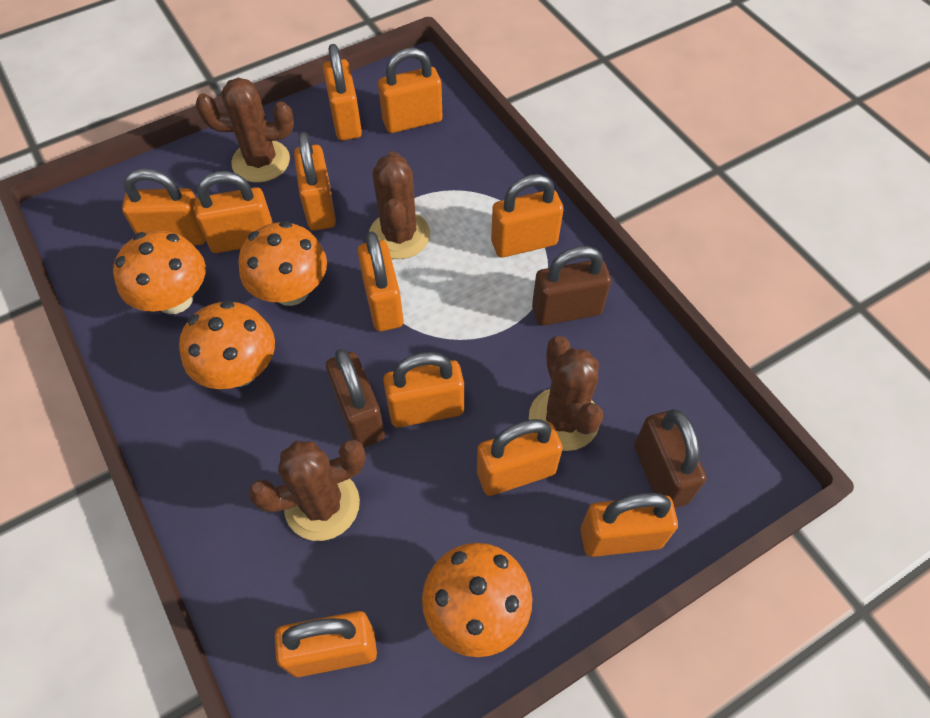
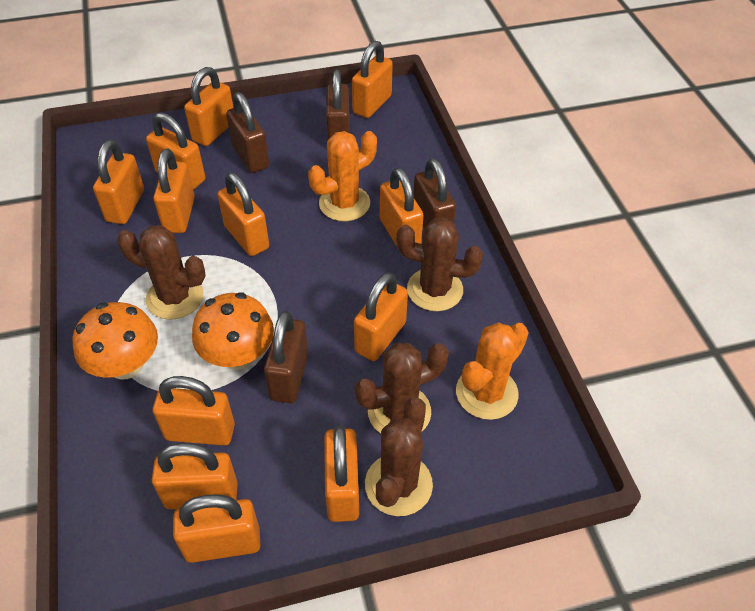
brown padlock: 3 -> 4
orange cactus: 0 -> 2
orange mushroom: 4 -> 2
orange padlock: 11 -> 12

